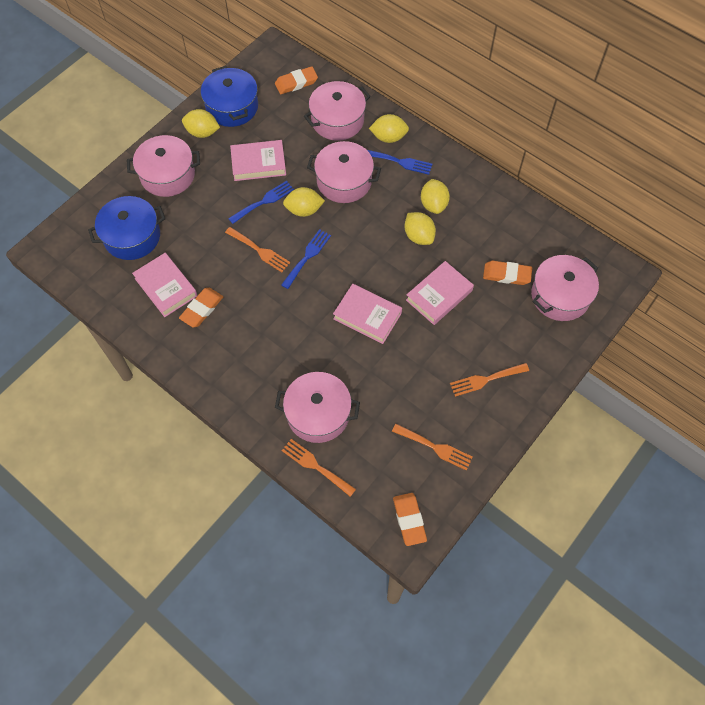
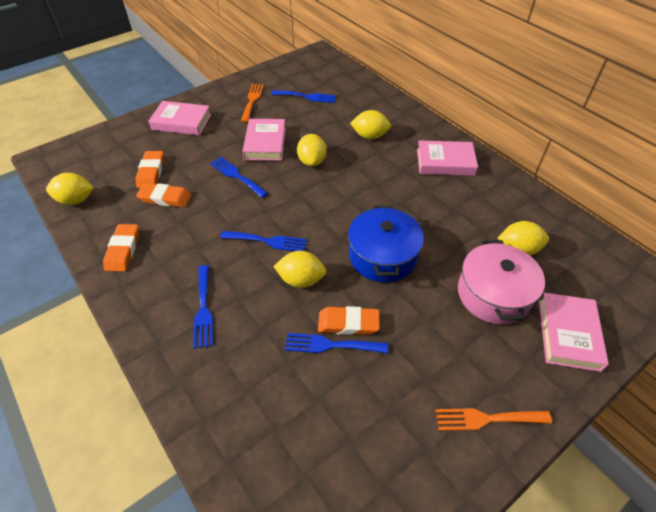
blue fork: 3 -> 5
blue pot: 2 -> 1
orange fork: 4 -> 2
pink pot: 5 -> 1

